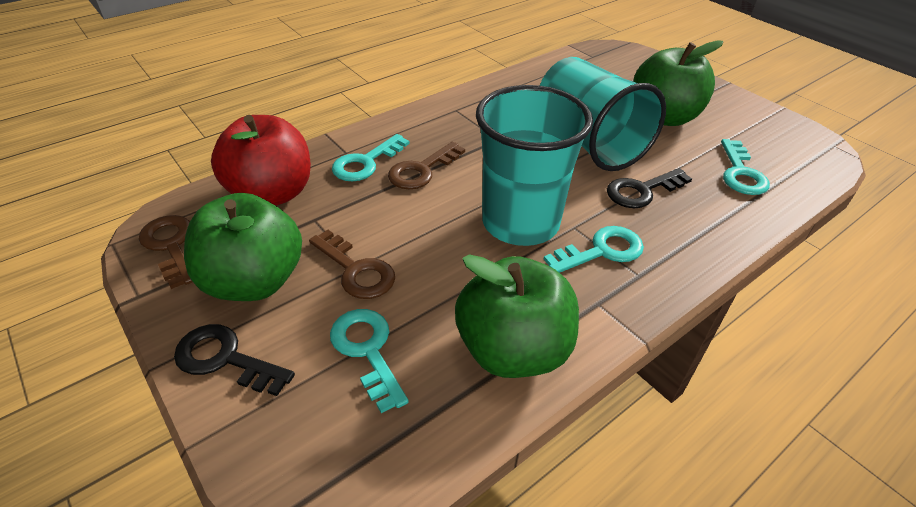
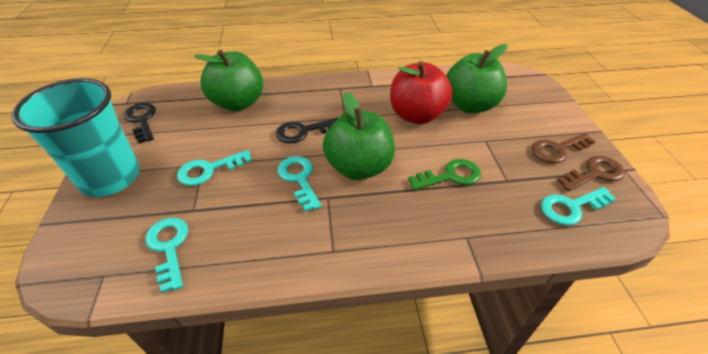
brown key: 3 -> 2
green key: 0 -> 1
turquoise cup: 2 -> 1

